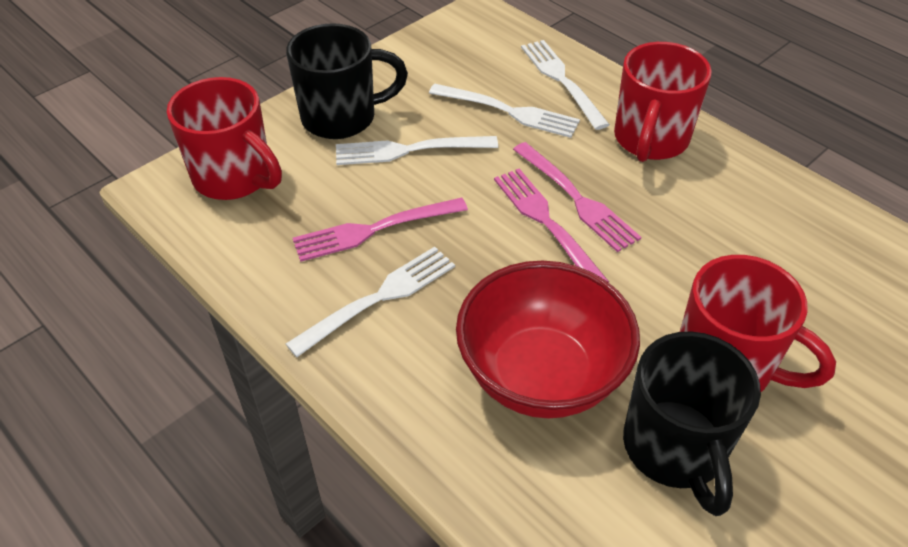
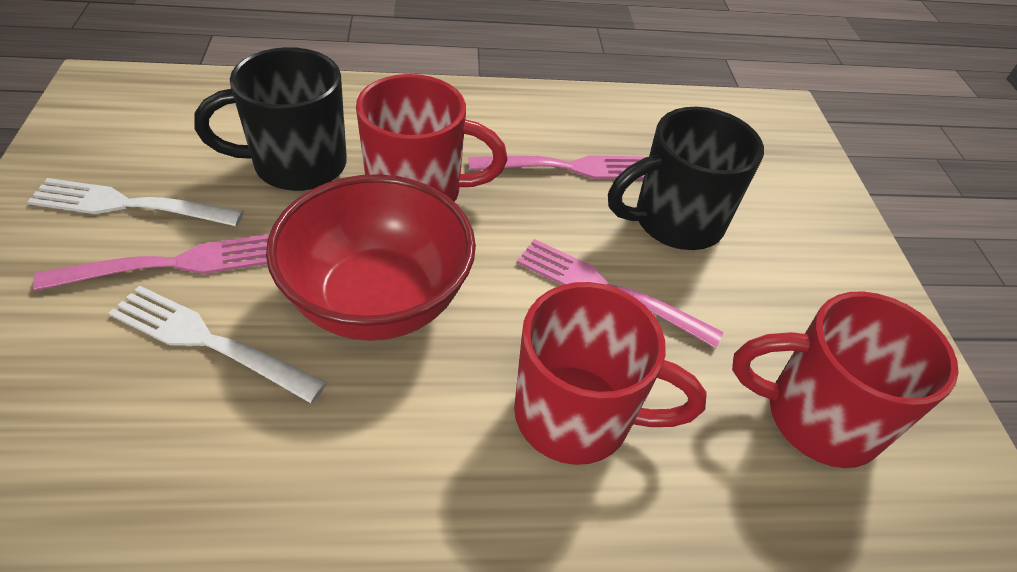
white fork: 4 -> 2

